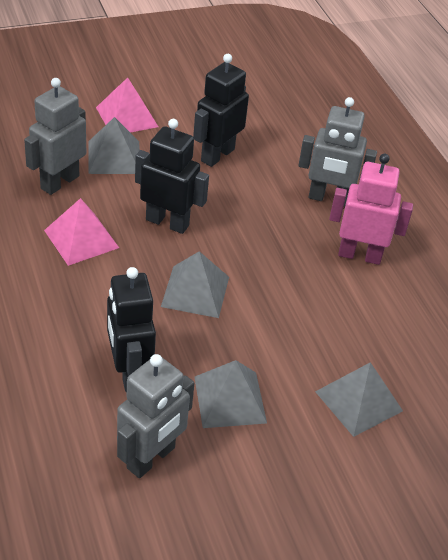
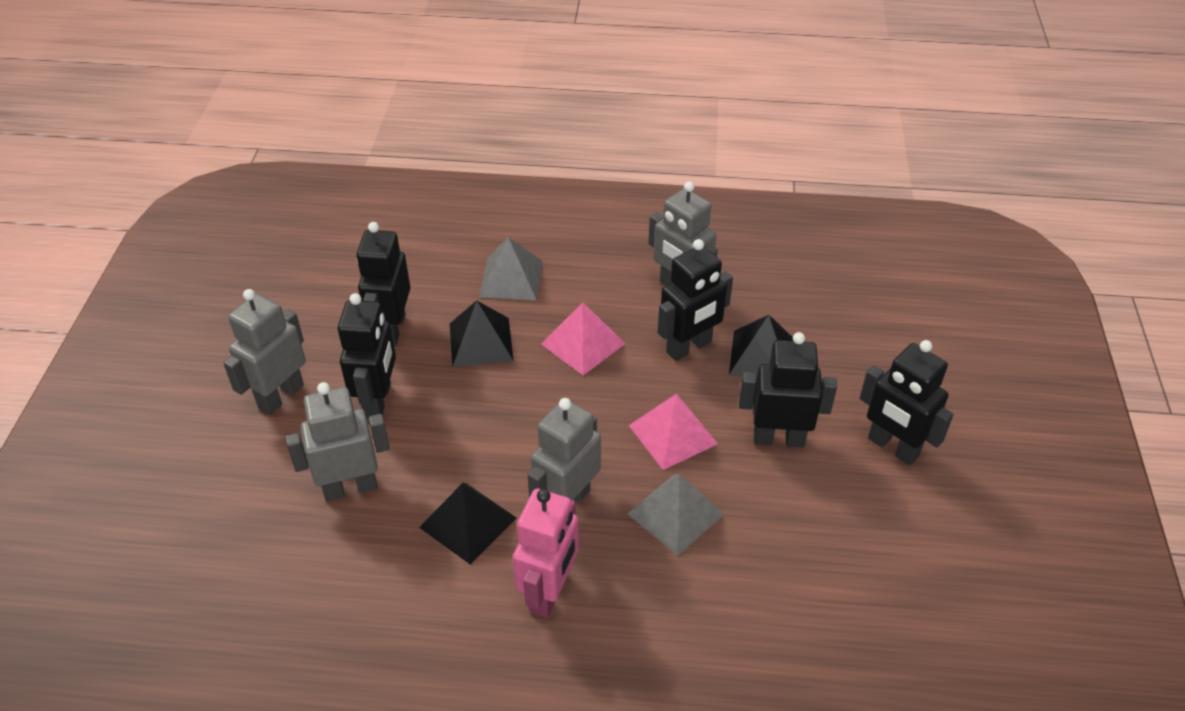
black pyramid: 0 -> 3
black robot: 3 -> 5
grey pyramid: 4 -> 2
grey robot: 3 -> 4

